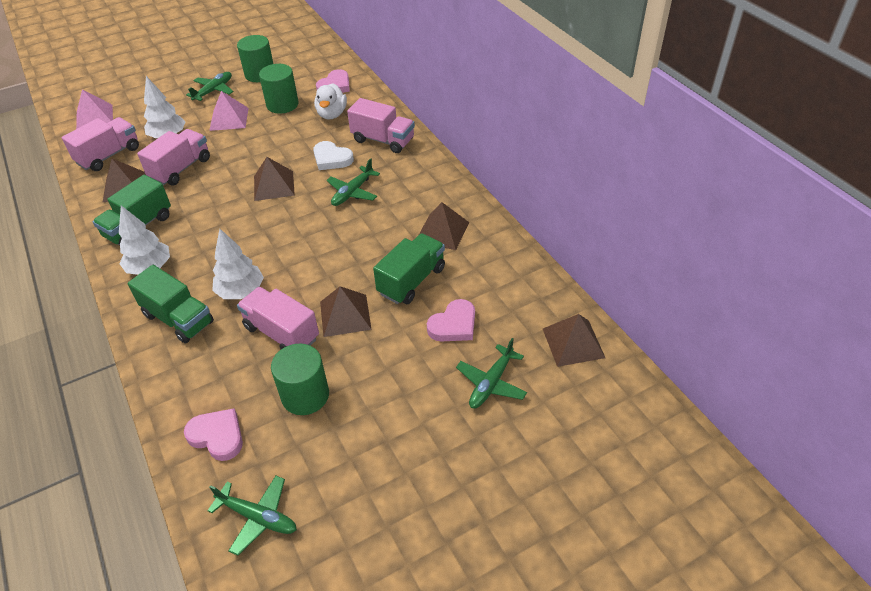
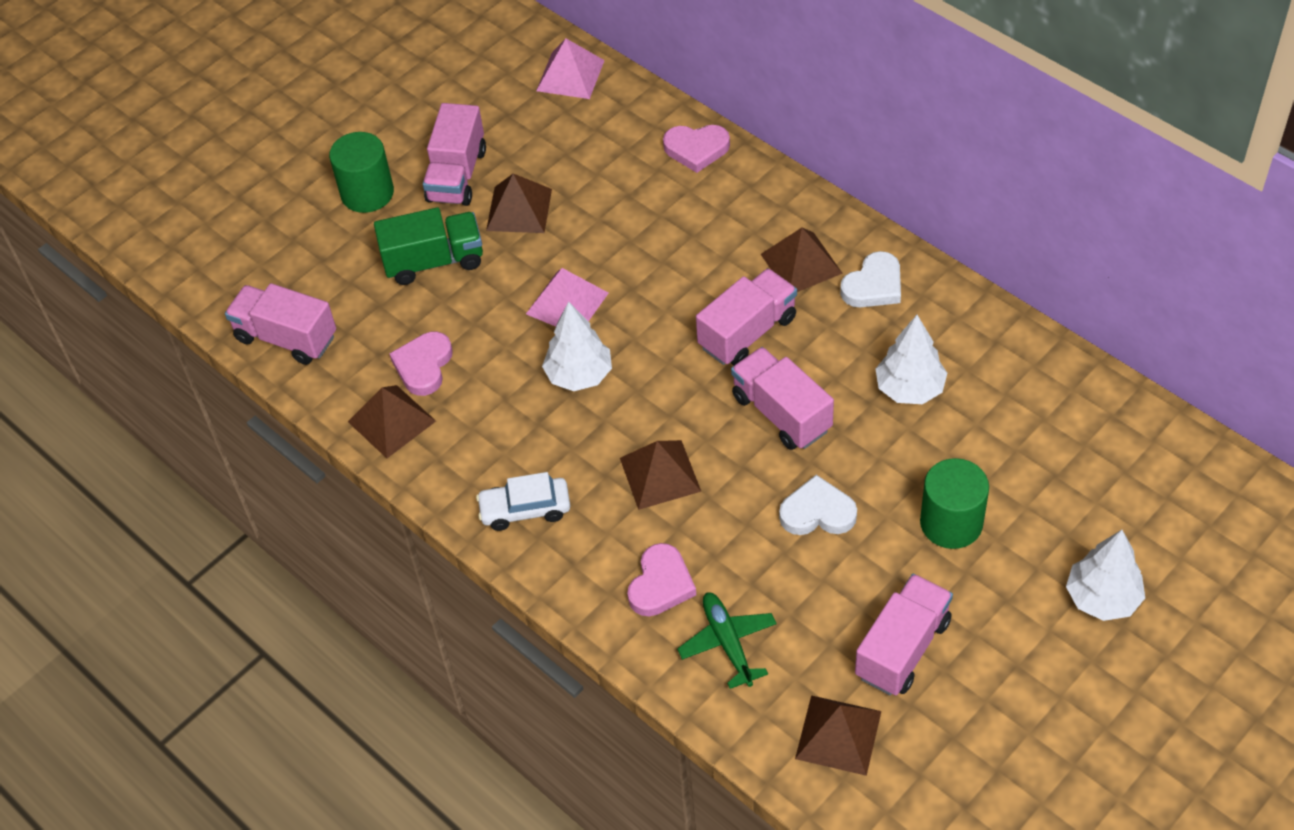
green cylinder: 3 -> 2
green plane: 4 -> 1
green truck: 3 -> 1
pink truck: 4 -> 5
white car: 0 -> 1
white duck: 1 -> 0
white heart: 1 -> 2

